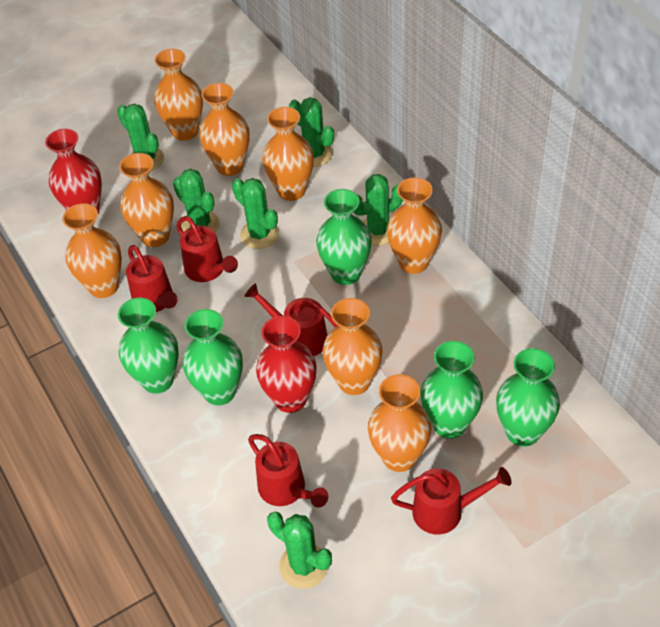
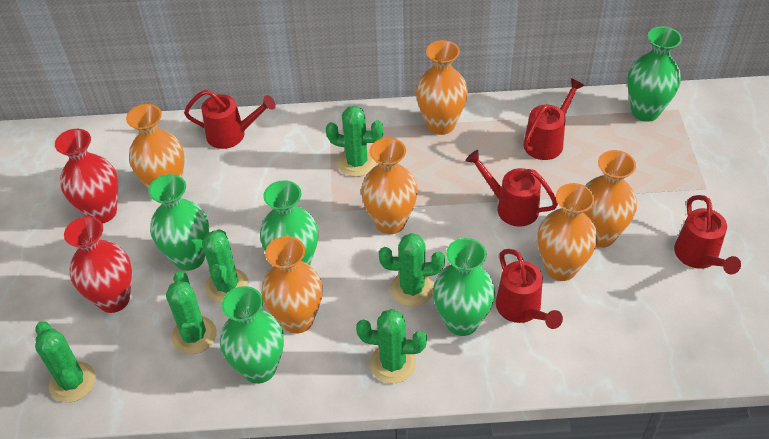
orange vase: 8 -> 6

